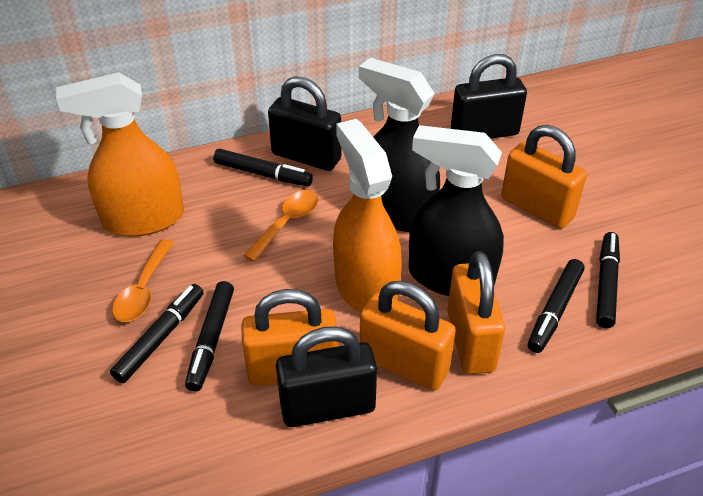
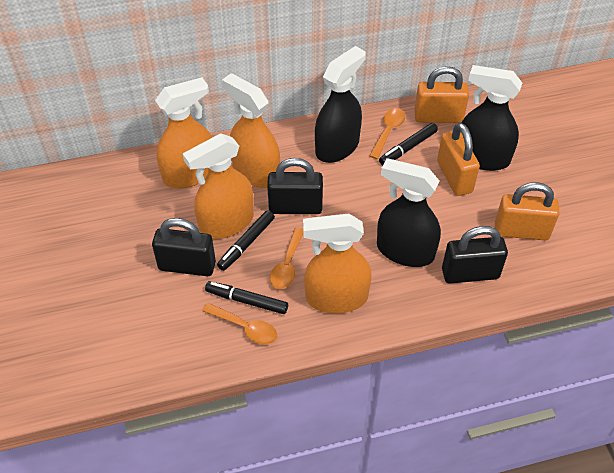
black marker: 5 -> 3
black spray bottle: 2 -> 3
orange padlock: 4 -> 3
orange spoon: 2 -> 3
orange spray bottle: 2 -> 4

